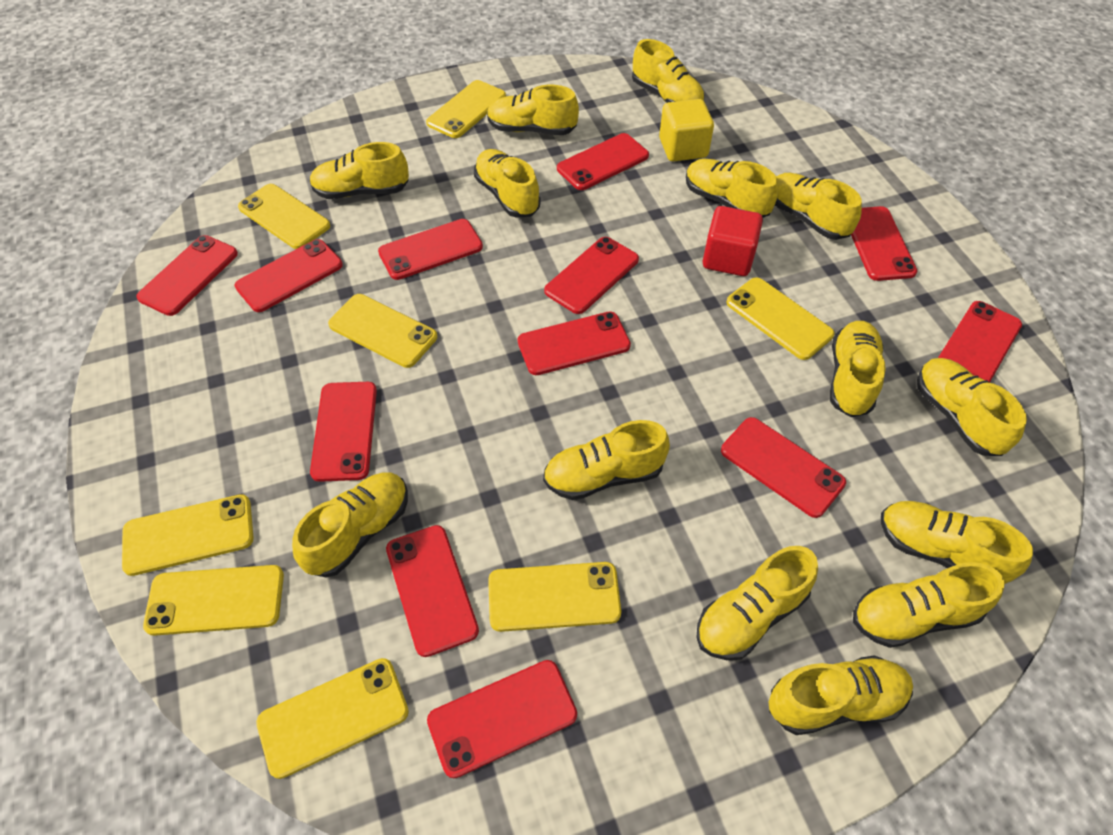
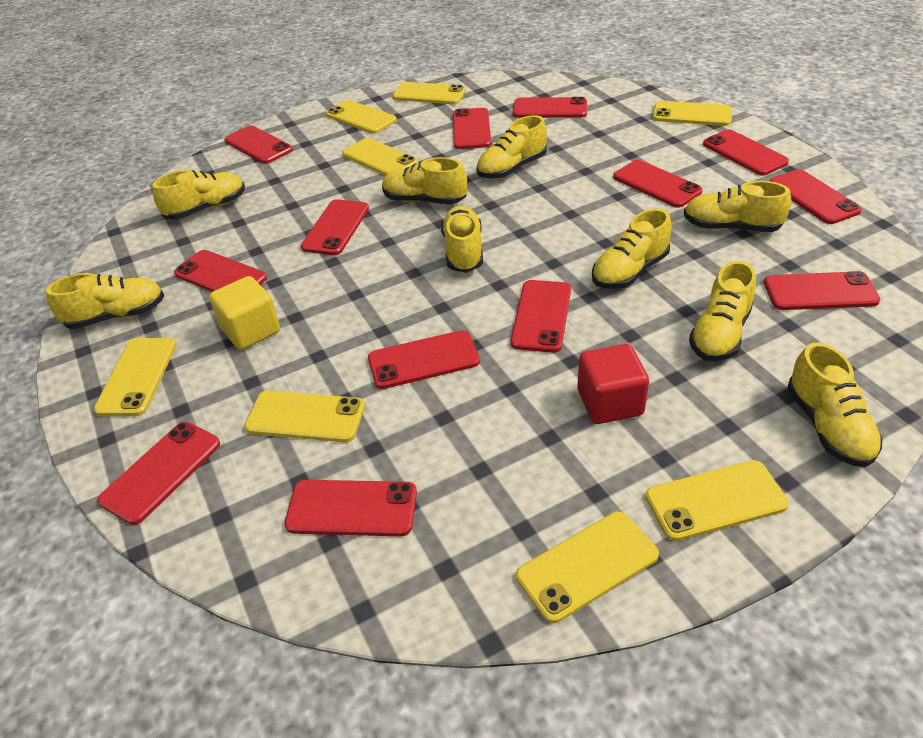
red phone: 12 -> 13
yellow shoe: 14 -> 9

